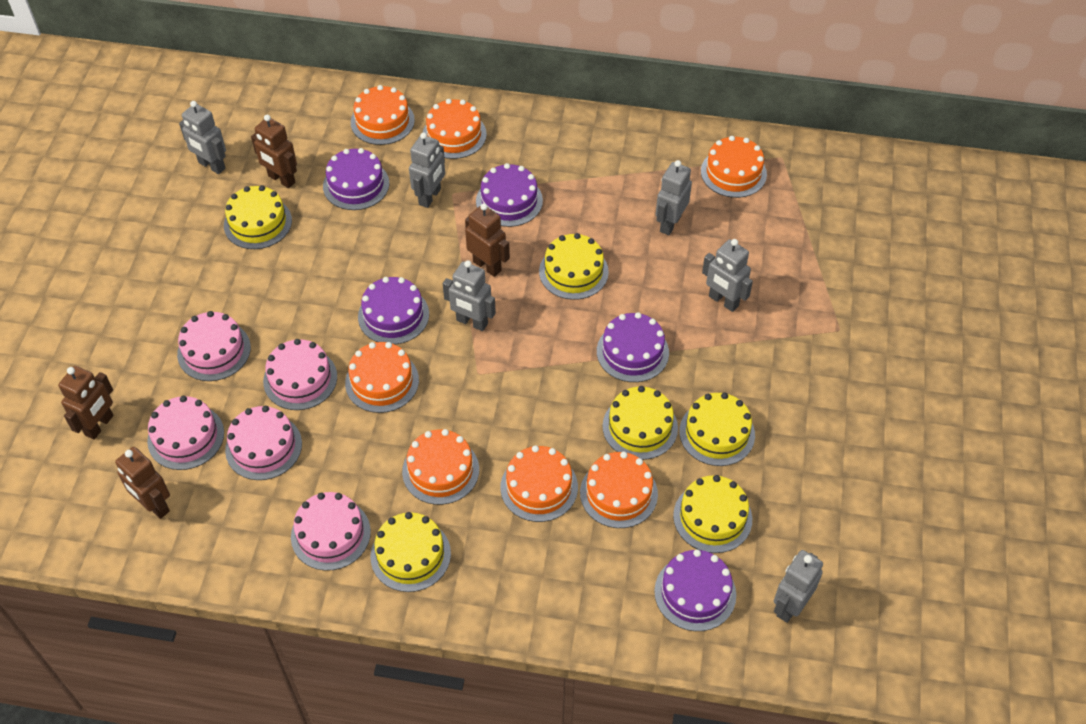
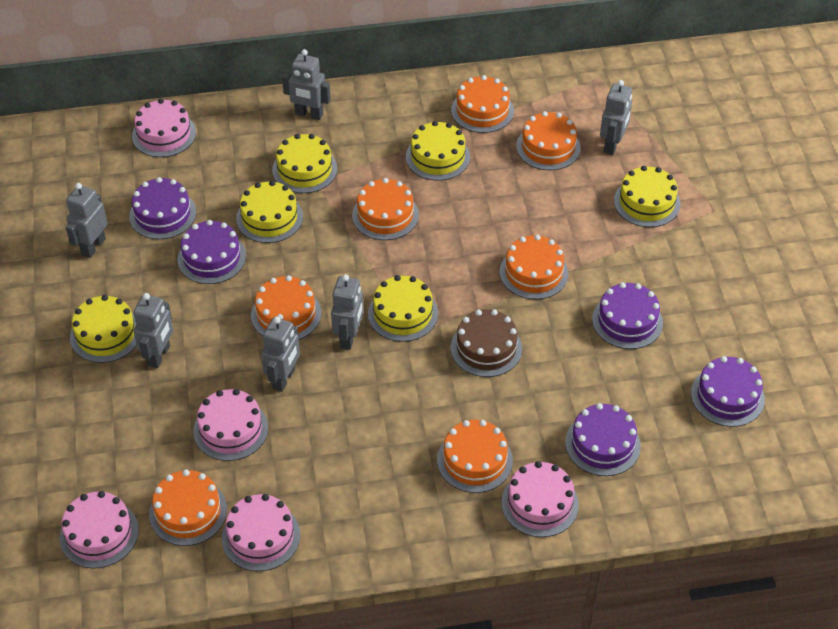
brown cake: 0 -> 1
brown robot: 4 -> 0

